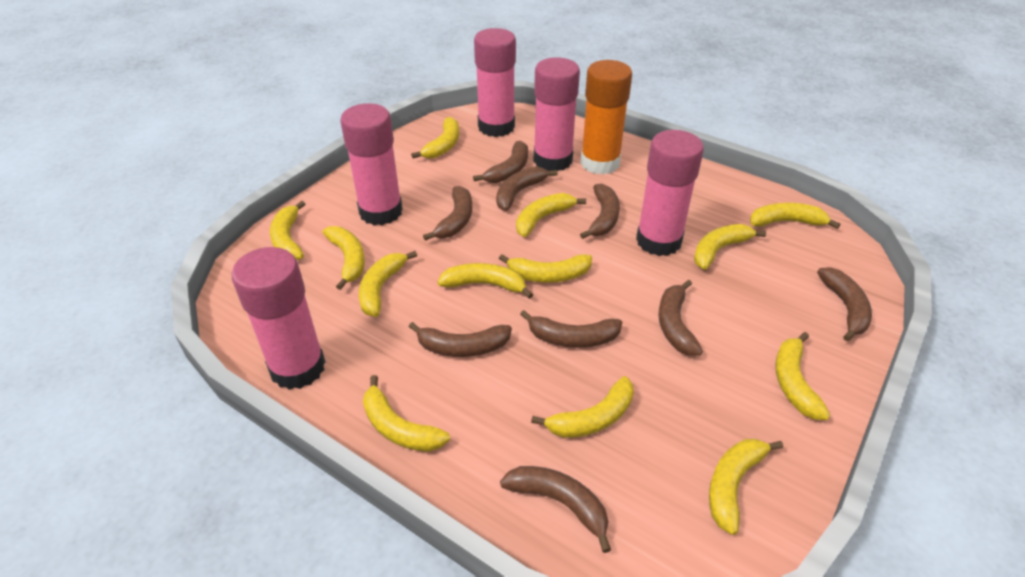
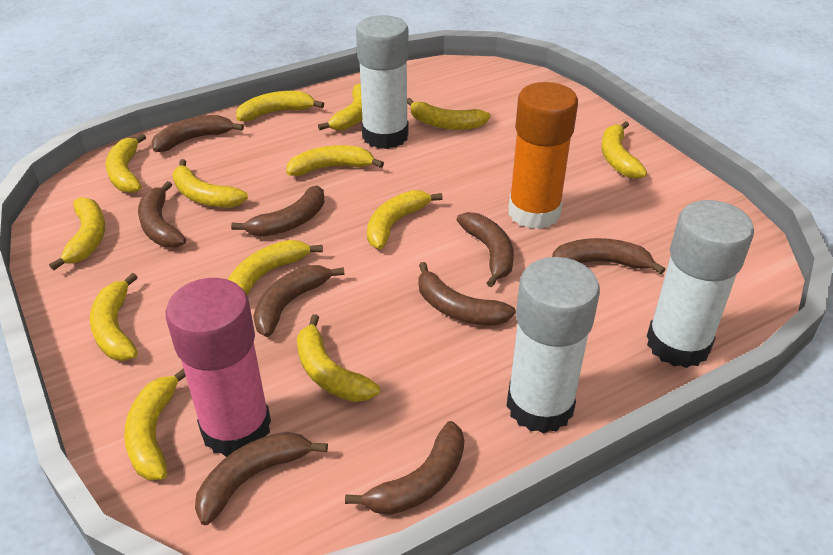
pink glue stick: 5 -> 1
white glue stick: 0 -> 3

